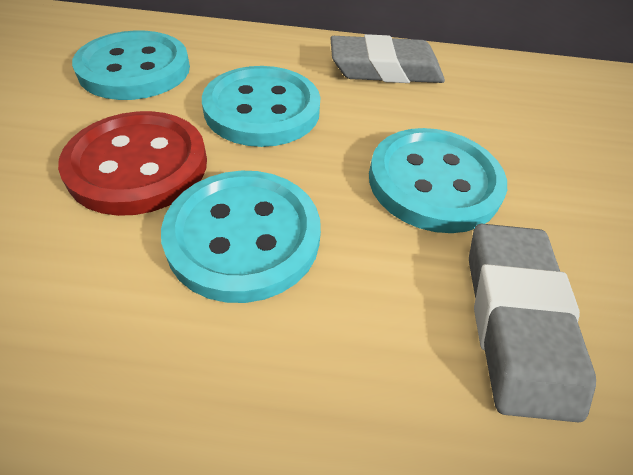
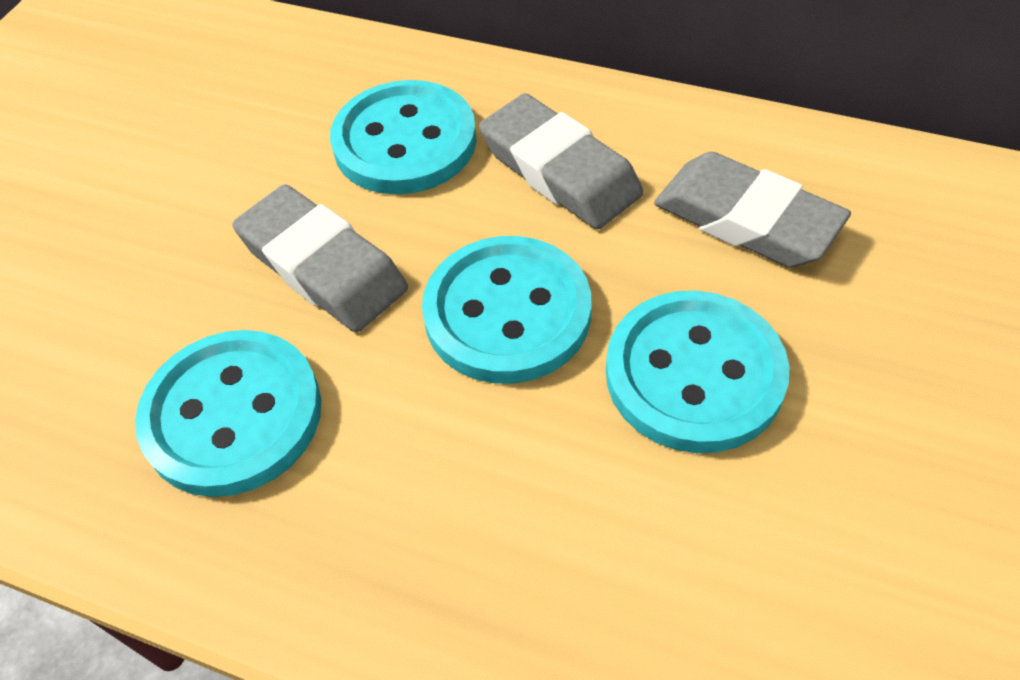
grey eraser: 2 -> 3
red button: 1 -> 0

